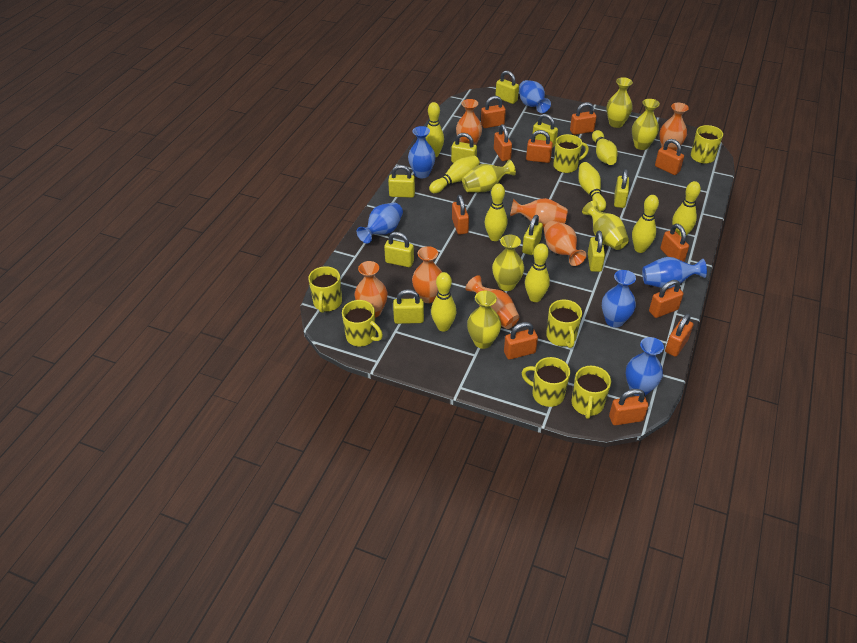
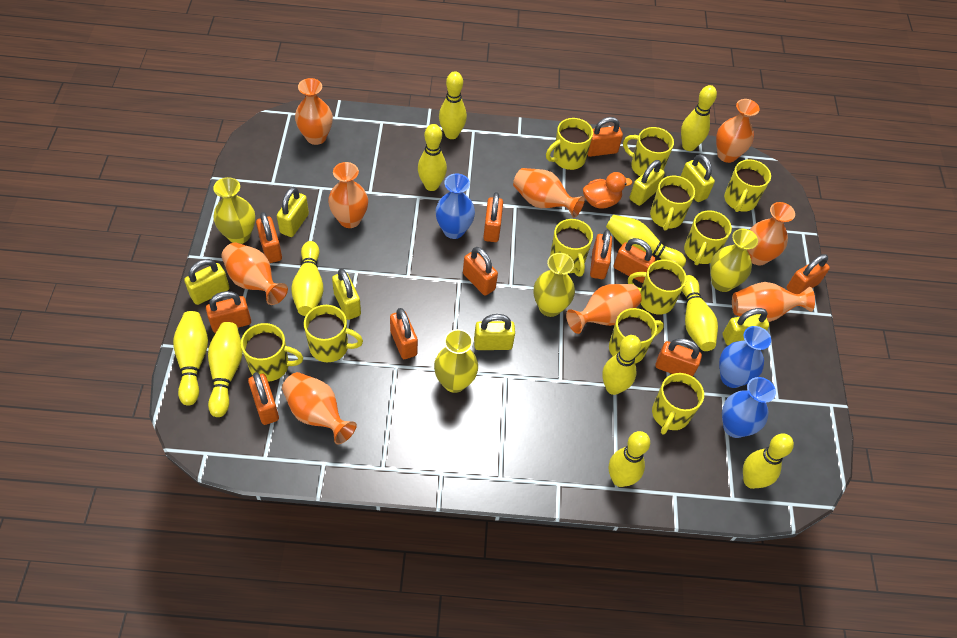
blue vase: 6 -> 3
orange duck: 0 -> 1
orange vase: 7 -> 9
yellow bowling pin: 9 -> 11
yellow mug: 7 -> 11
yellow padlock: 9 -> 7
yellow vase: 6 -> 4

